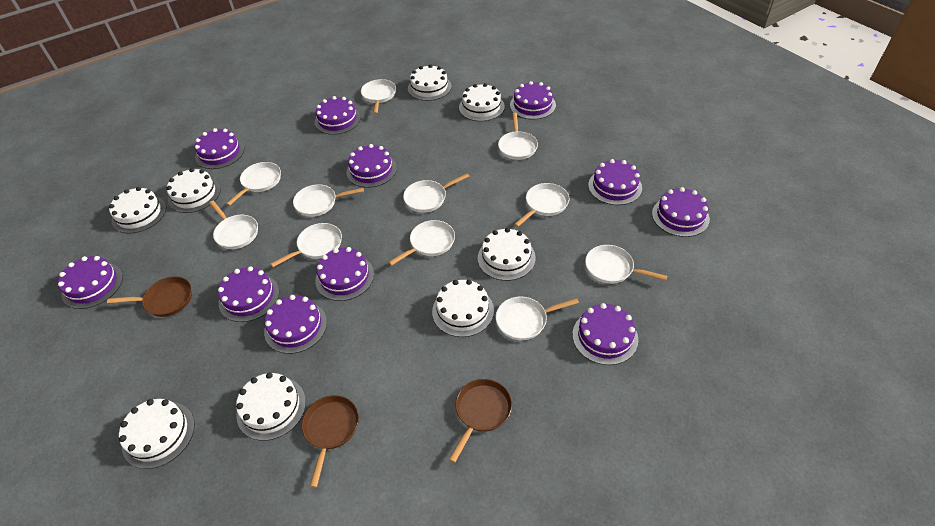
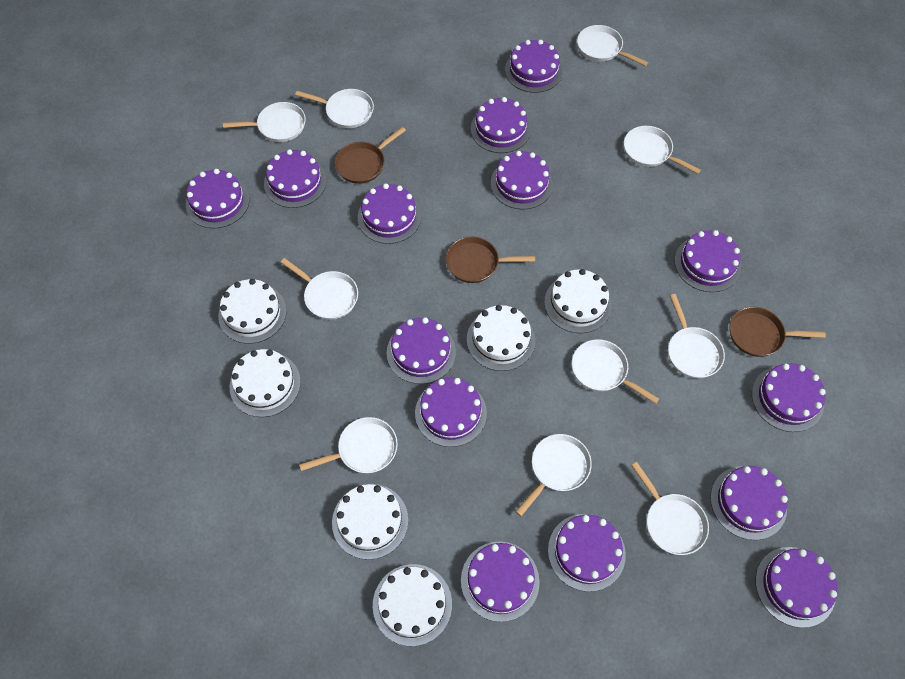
purple cake: 11 -> 14
white cake: 8 -> 6
white pan: 11 -> 10

